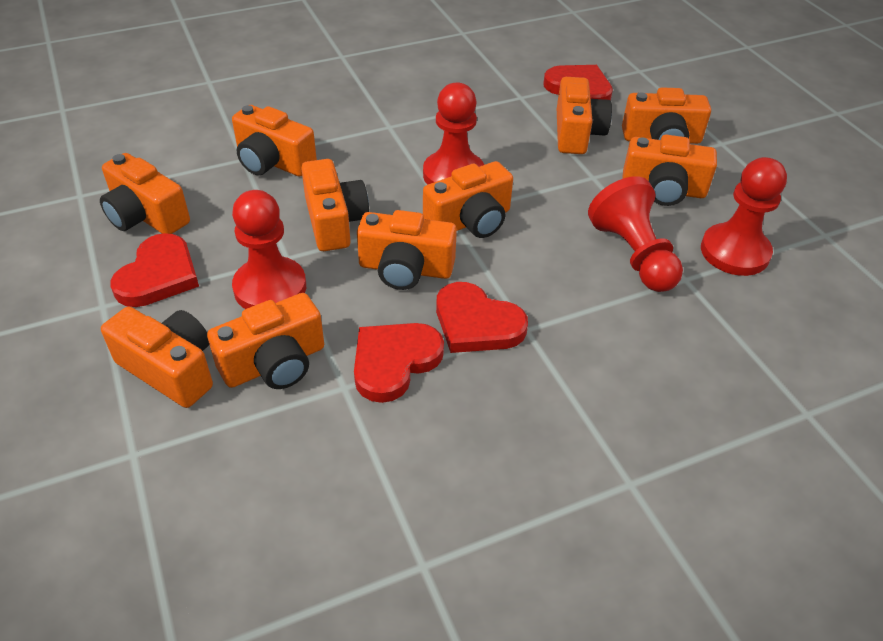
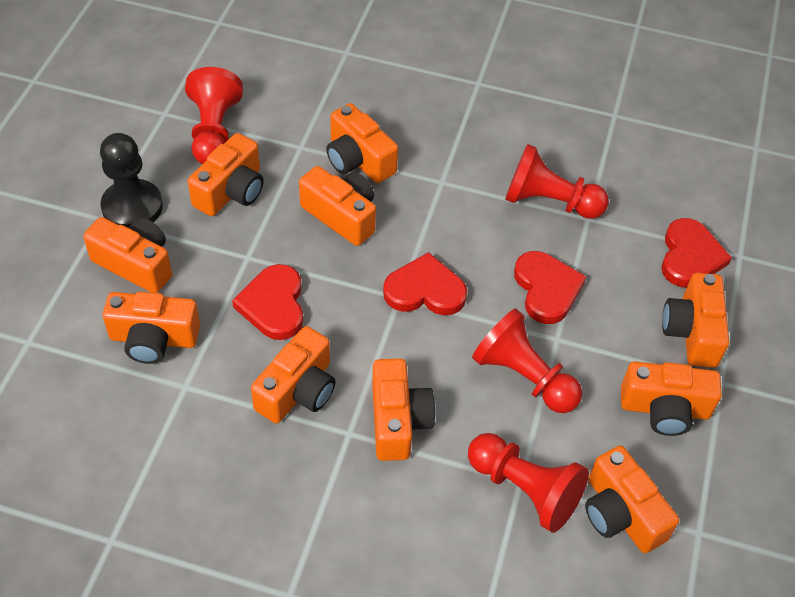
black pawn: 0 -> 1

